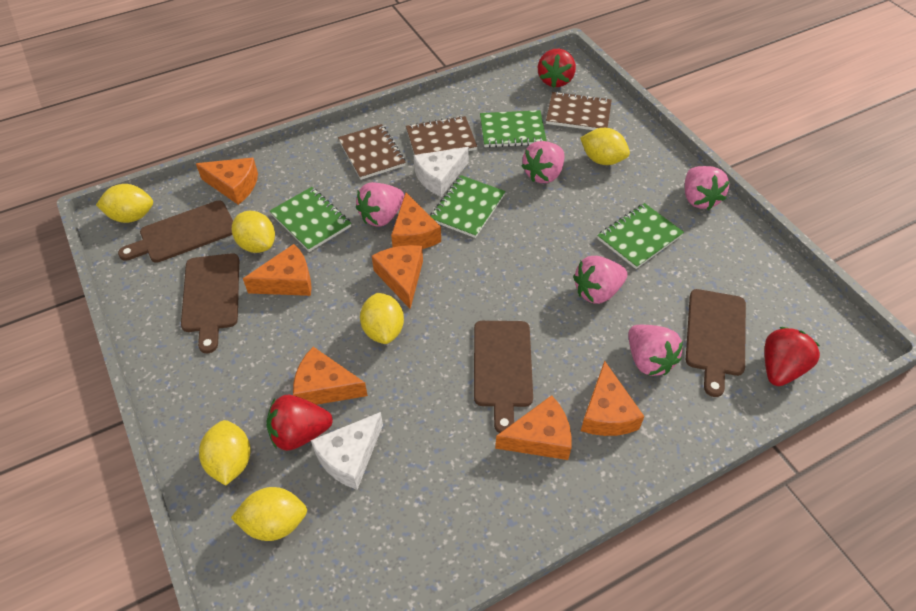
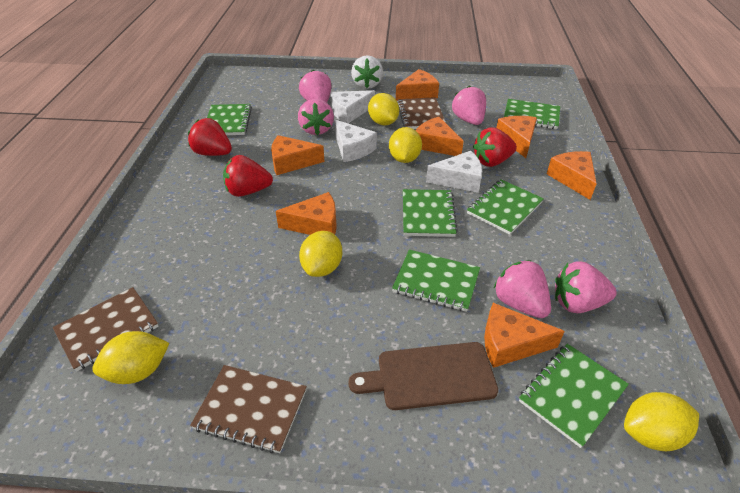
brown cutting board: 4 -> 1
green notebook: 4 -> 6
white cheese: 2 -> 3
white strawberry: 0 -> 1
yellow lemon: 6 -> 5

